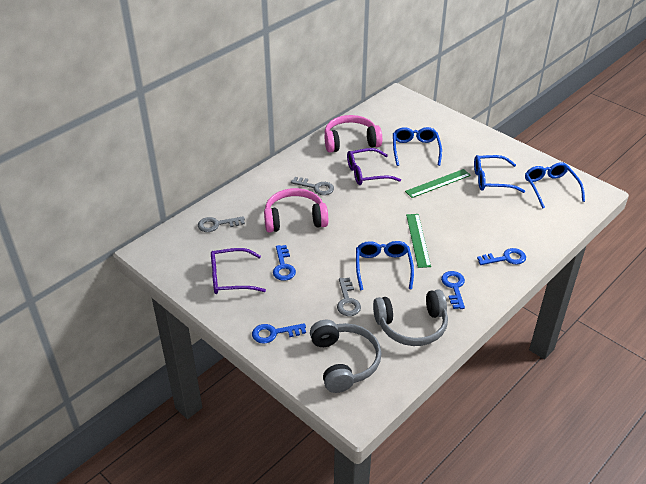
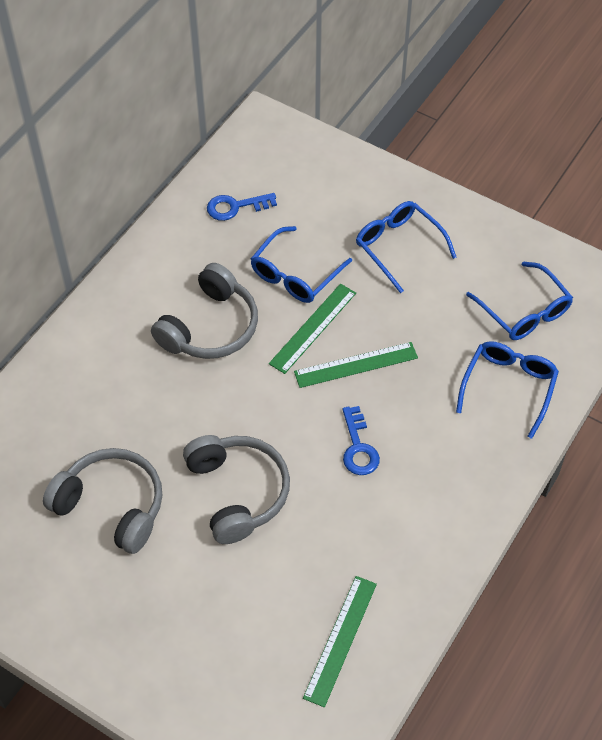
blue key: 4 -> 2
green ruler: 2 -> 3
grey headphones: 2 -> 3
grey key: 3 -> 0
pink headphones: 2 -> 0
purple glasses: 2 -> 0

